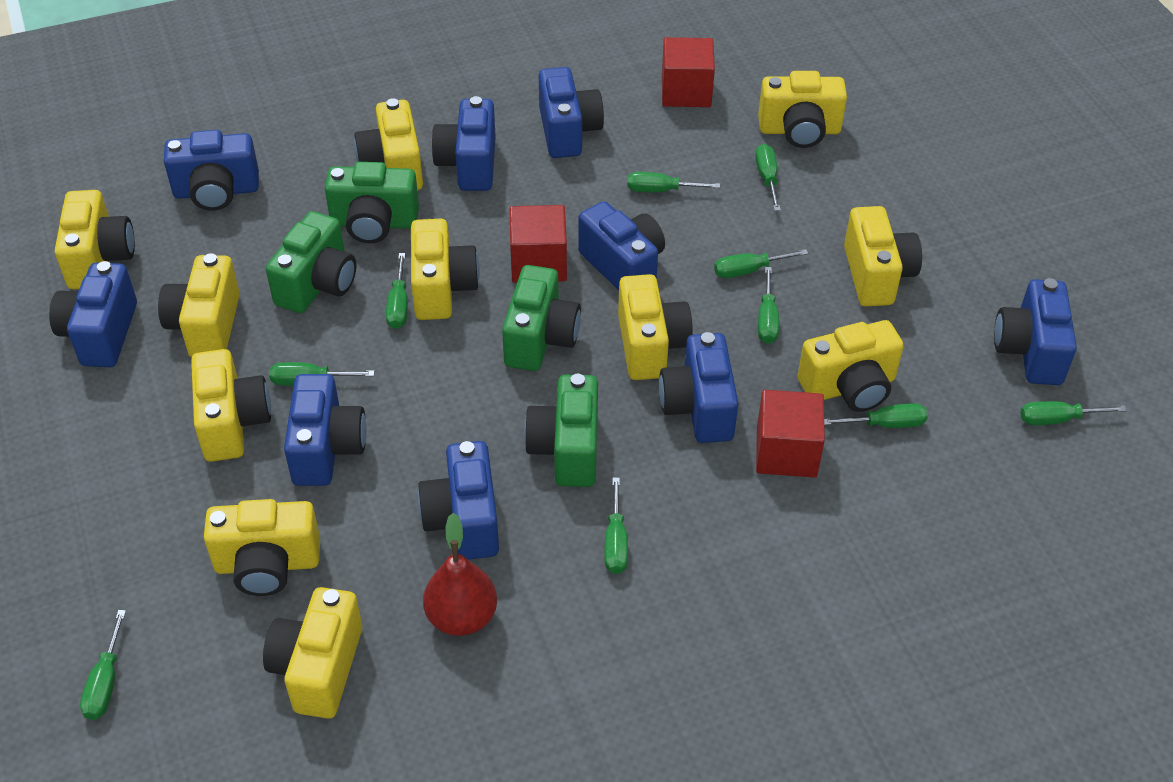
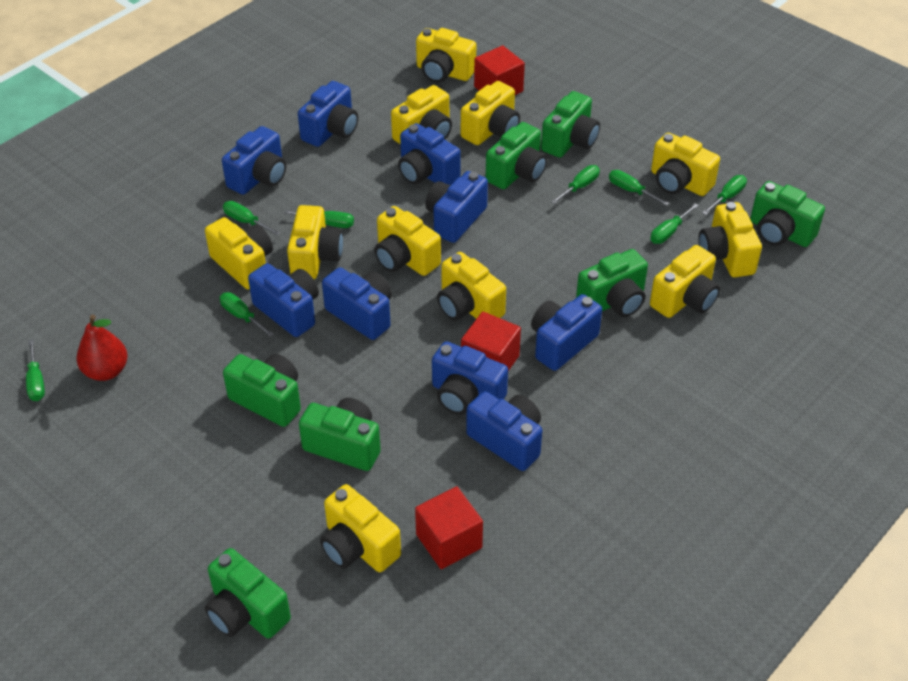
green camera: 4 -> 7
green screwdriver: 10 -> 8

